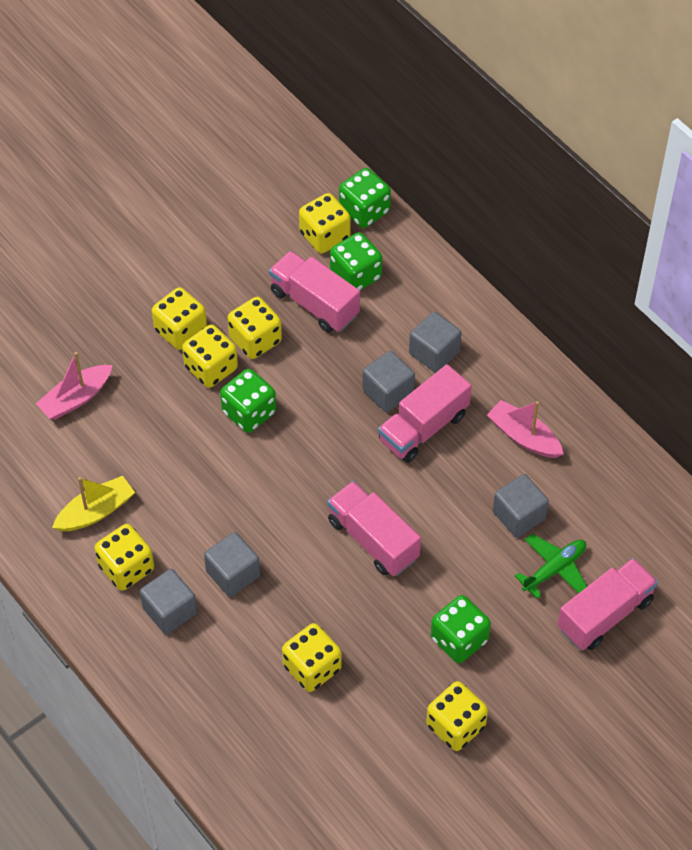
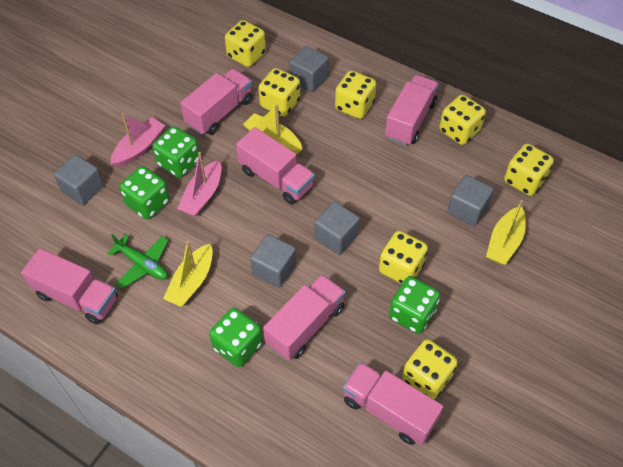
pink truck: 4 -> 6
yellow boat: 1 -> 3

